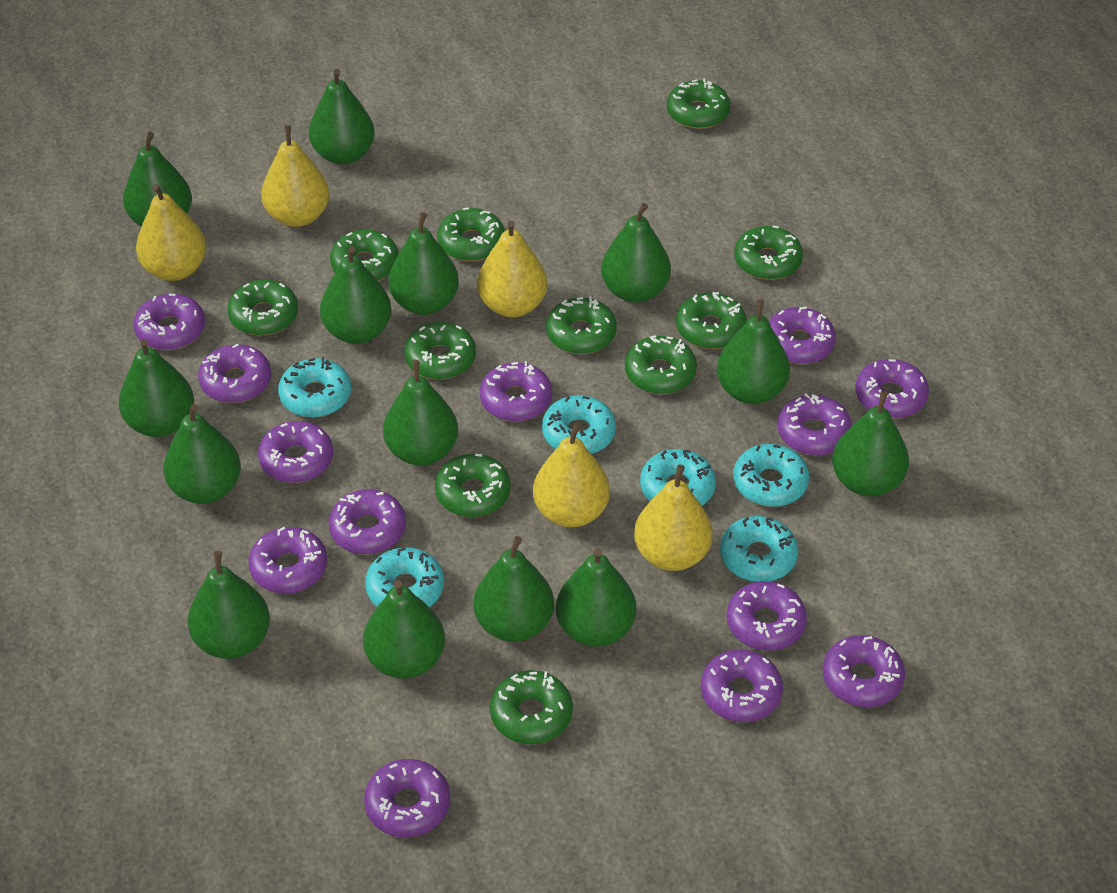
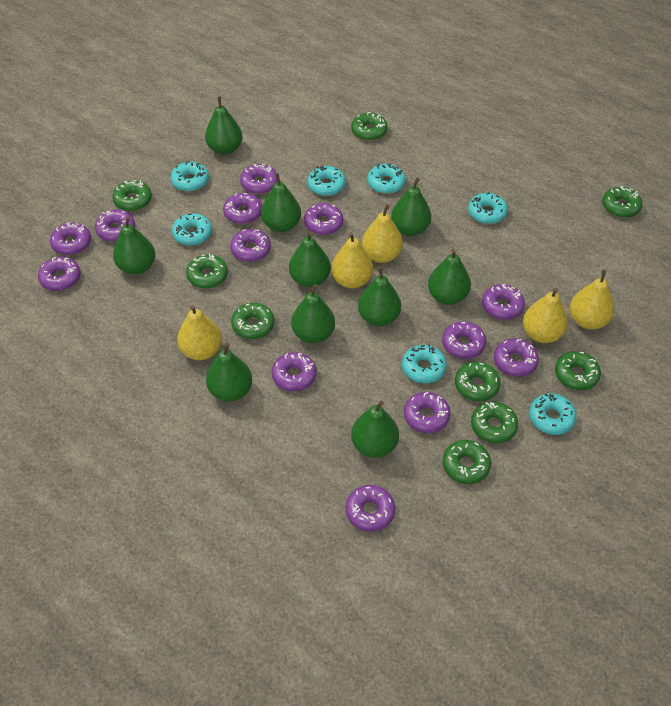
green donut: 11 -> 9
green pear: 14 -> 10
turquoise donut: 6 -> 7

